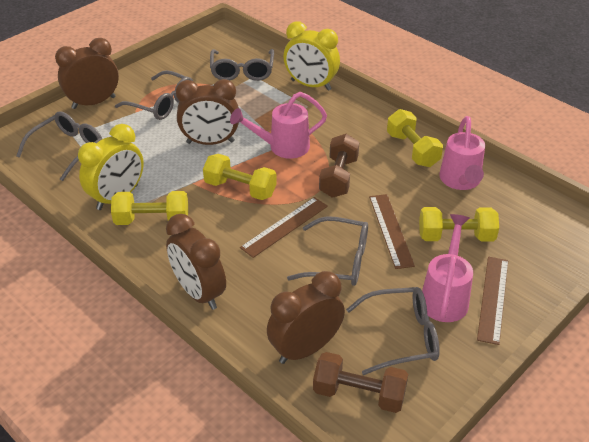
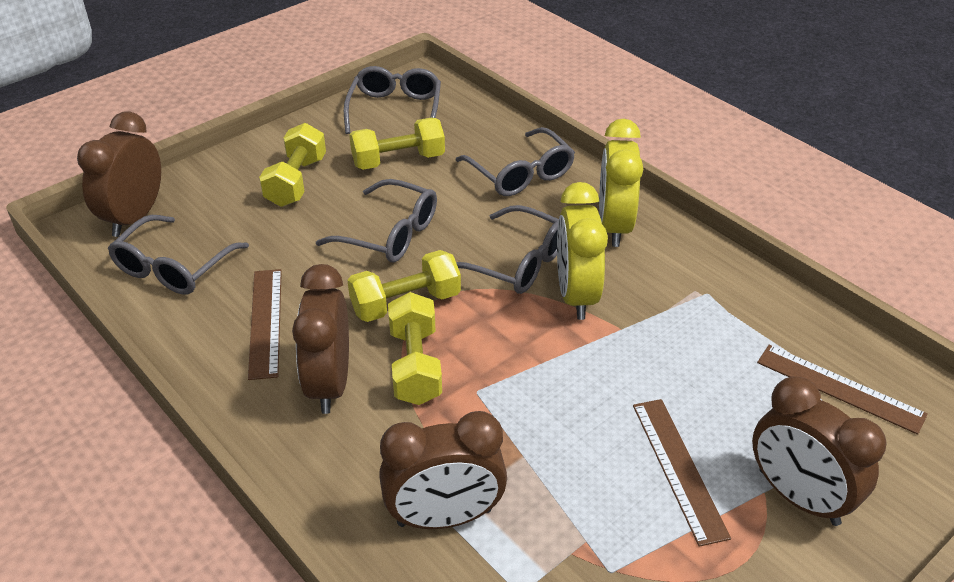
brown dumbbell: 2 -> 0
pink watering can: 3 -> 0

